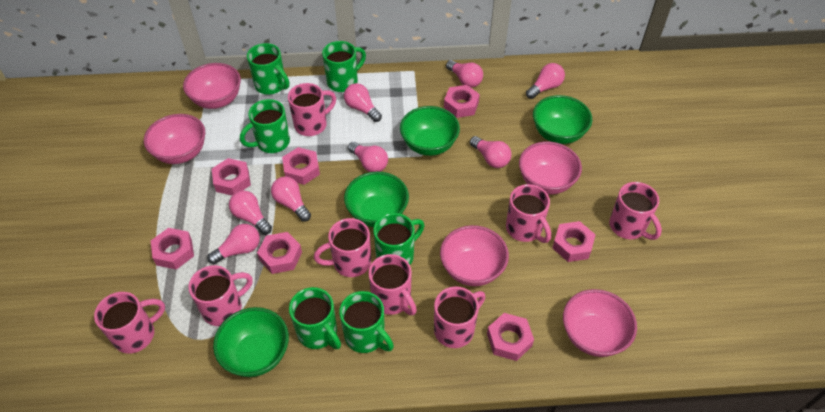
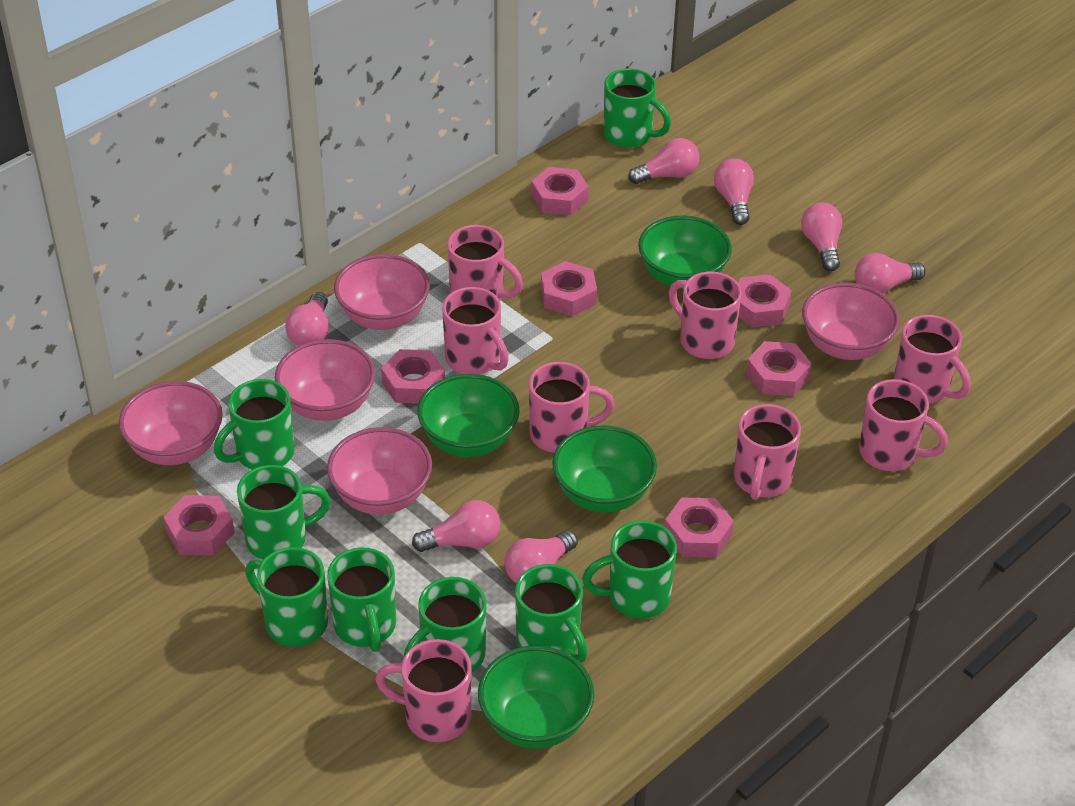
green mug: 6 -> 8
pink light bulb: 8 -> 7

